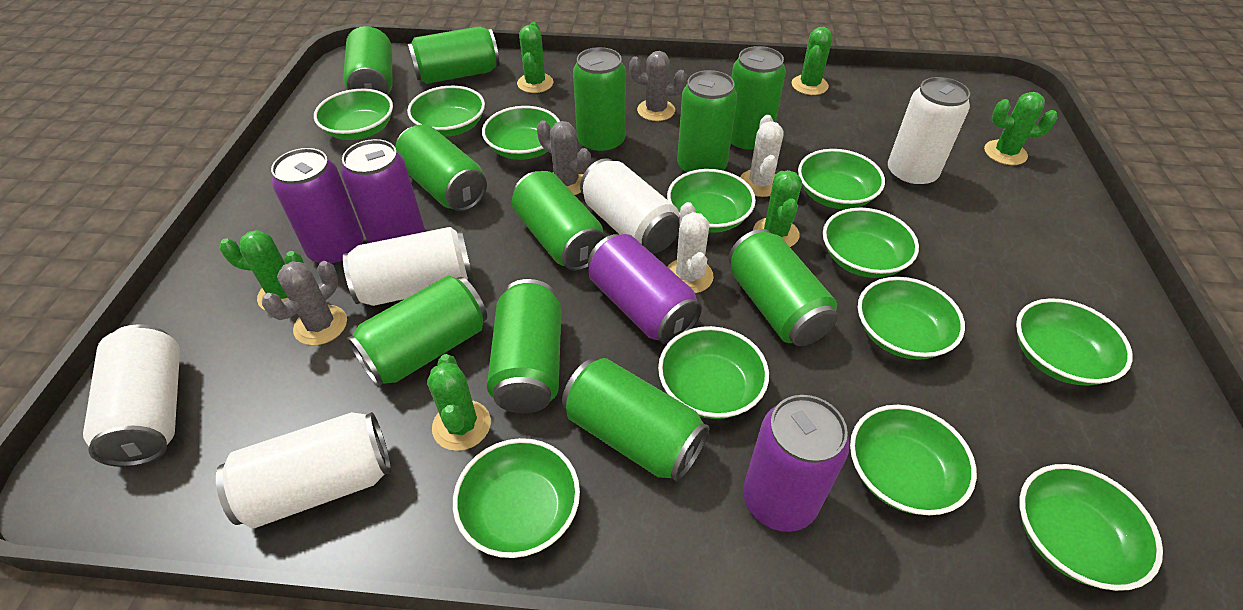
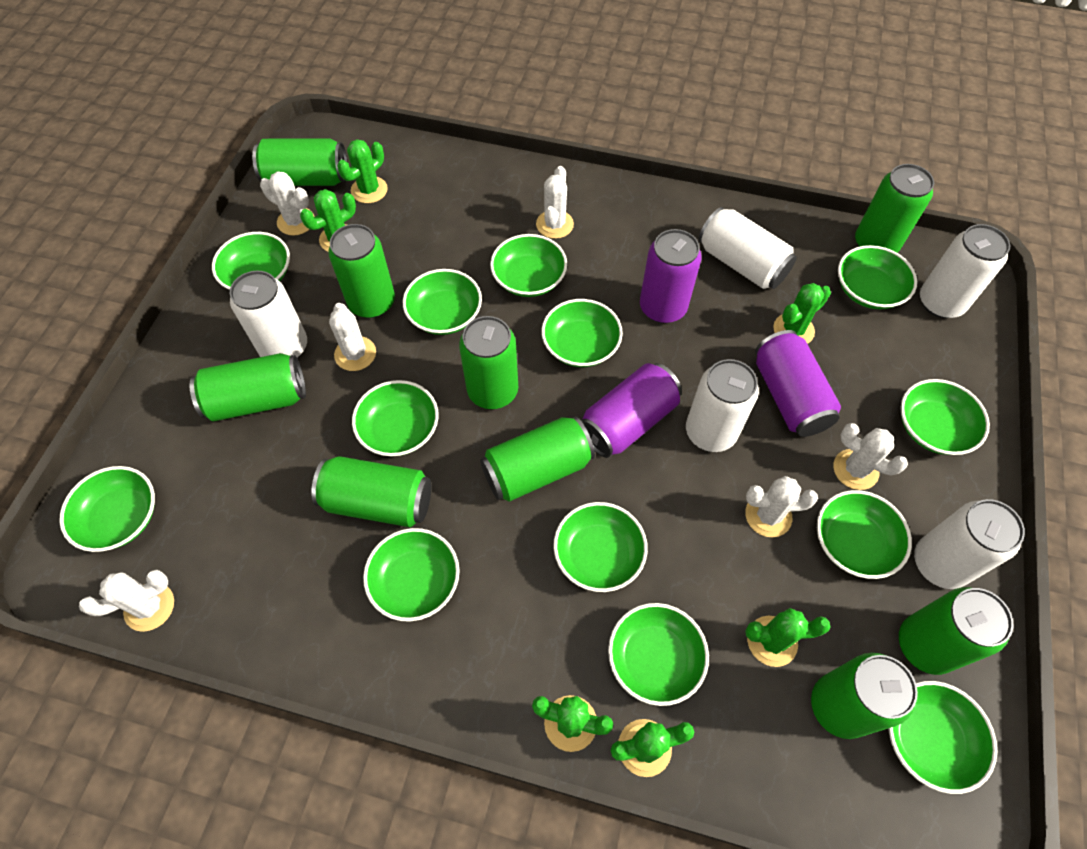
green bowl: 12 -> 13
green can: 11 -> 9
grey cactus: 3 -> 0
purple can: 4 -> 3
white cactus: 2 -> 6

